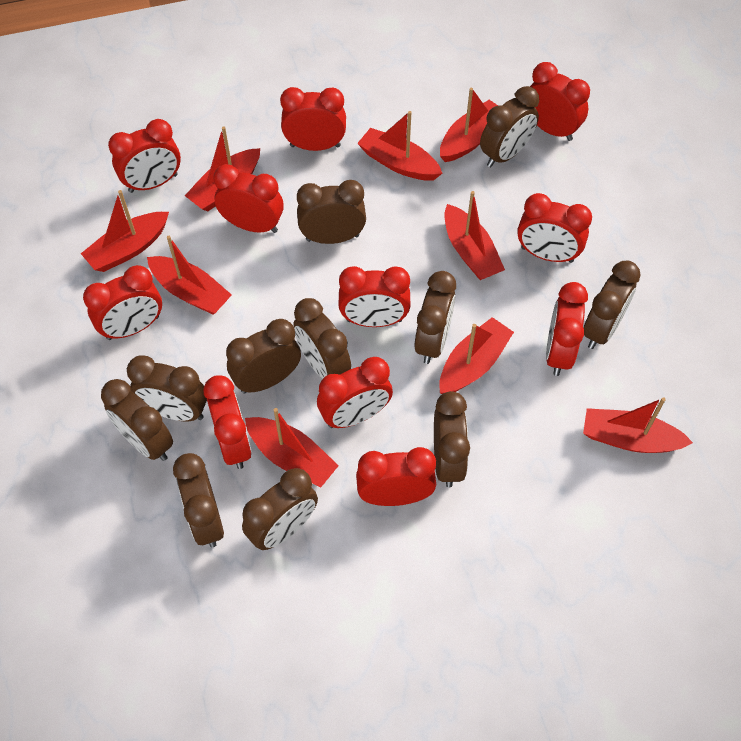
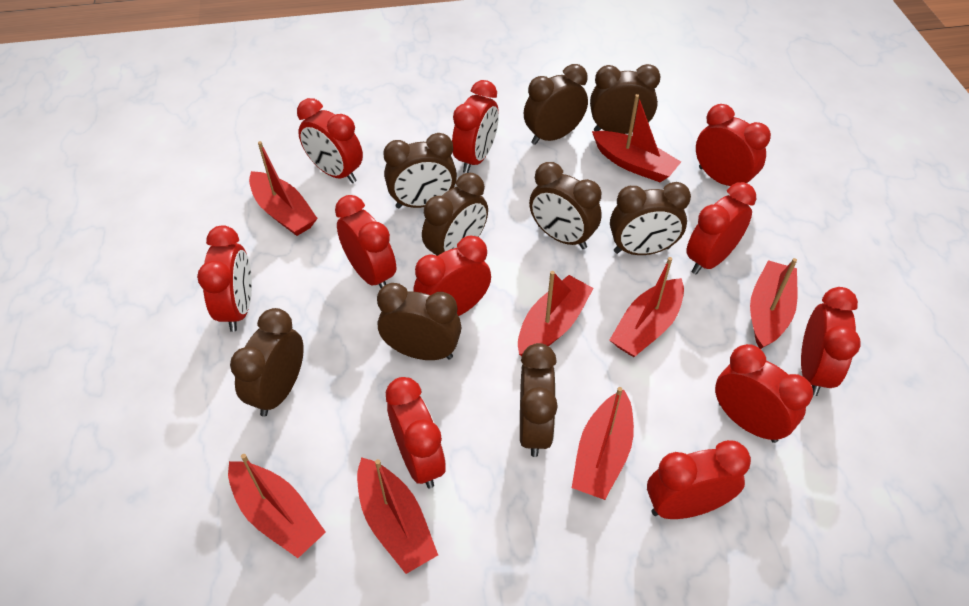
brown clock: 11 -> 9
red boat: 9 -> 8

